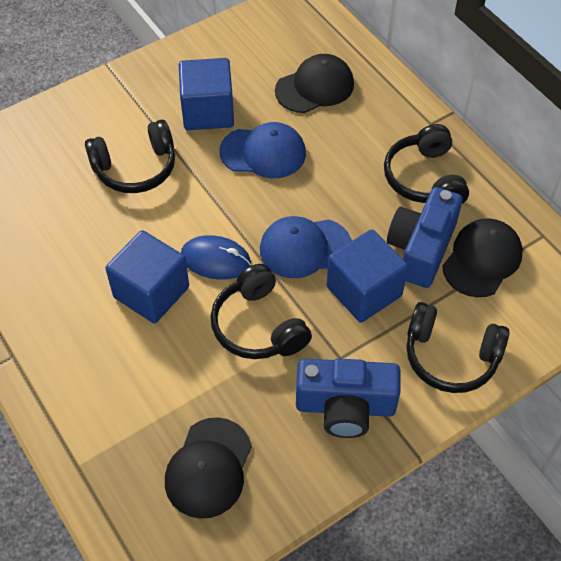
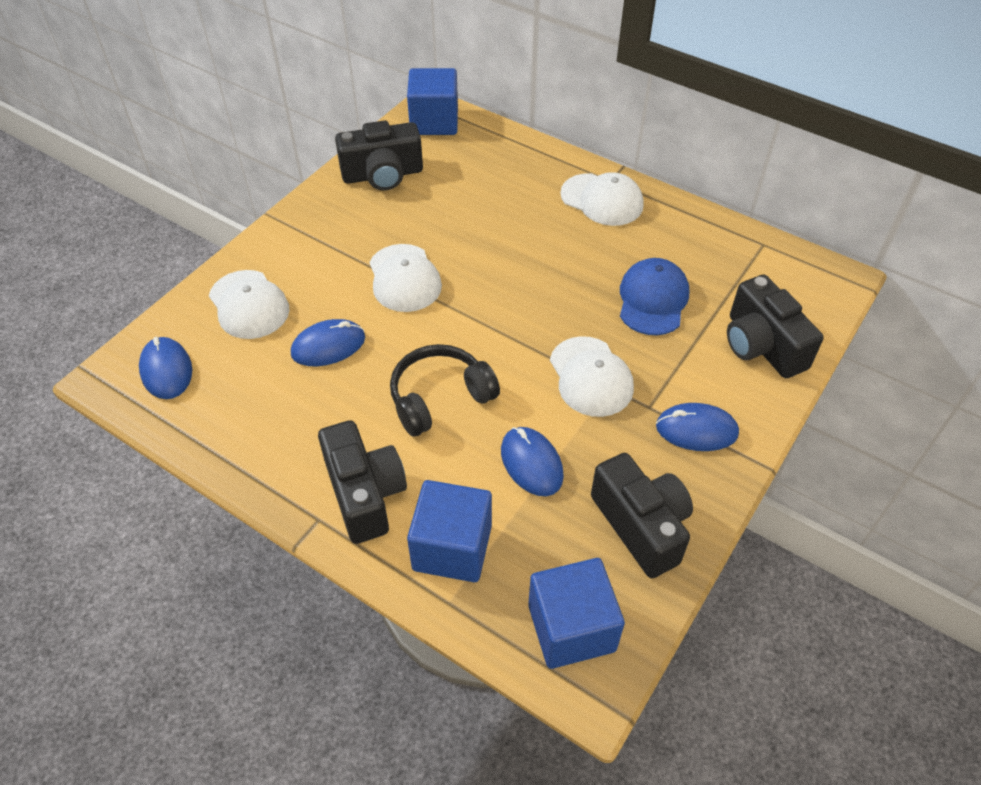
black camera: 0 -> 4
black cap: 3 -> 0
black headphones: 4 -> 1
blue camera: 2 -> 0
blue cap: 2 -> 1
blue mouse: 1 -> 4
white cap: 0 -> 4

